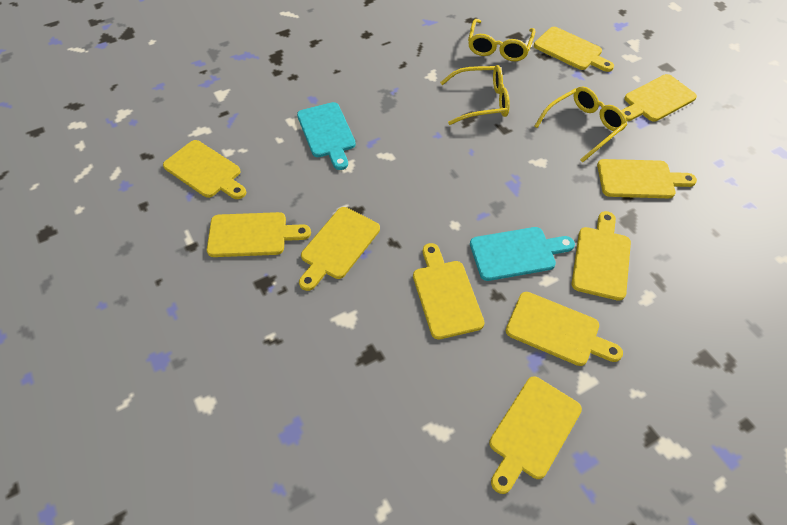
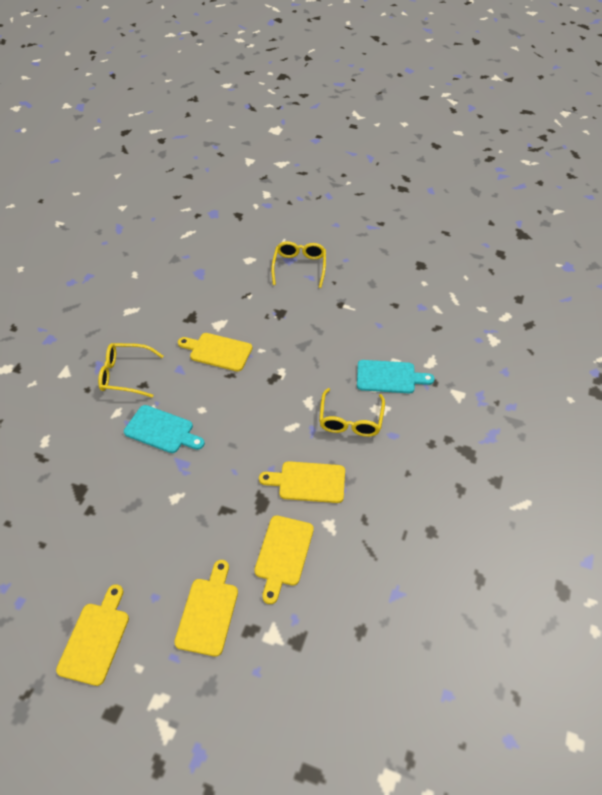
yellow cutting board: 10 -> 5

